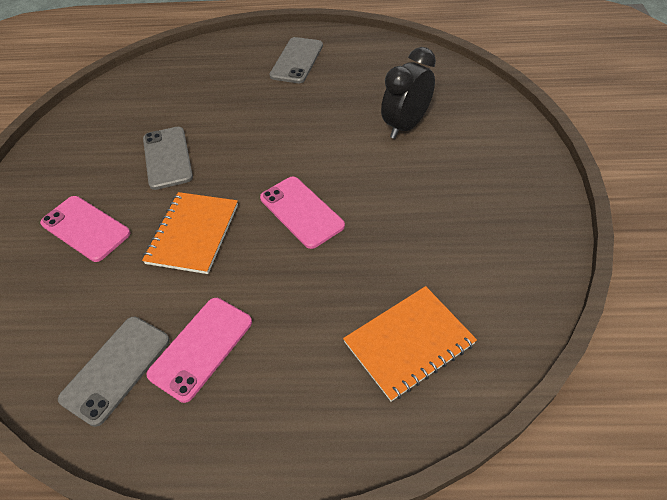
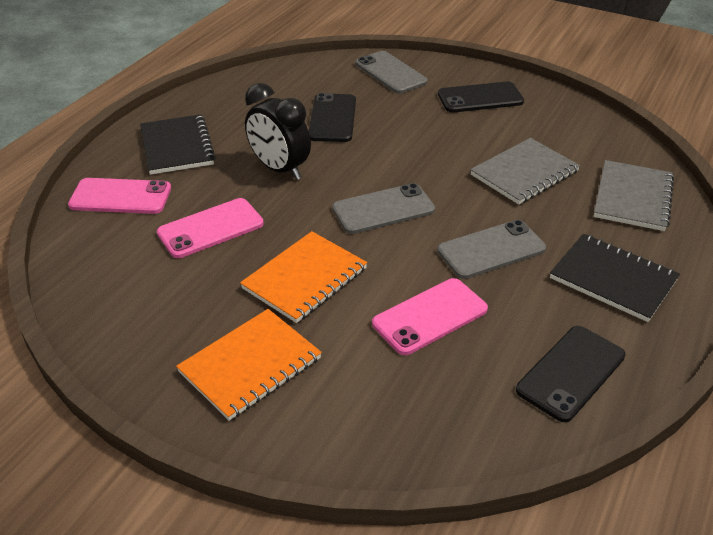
black notebook: 0 -> 2
black phone: 0 -> 3
grey notebook: 0 -> 2

